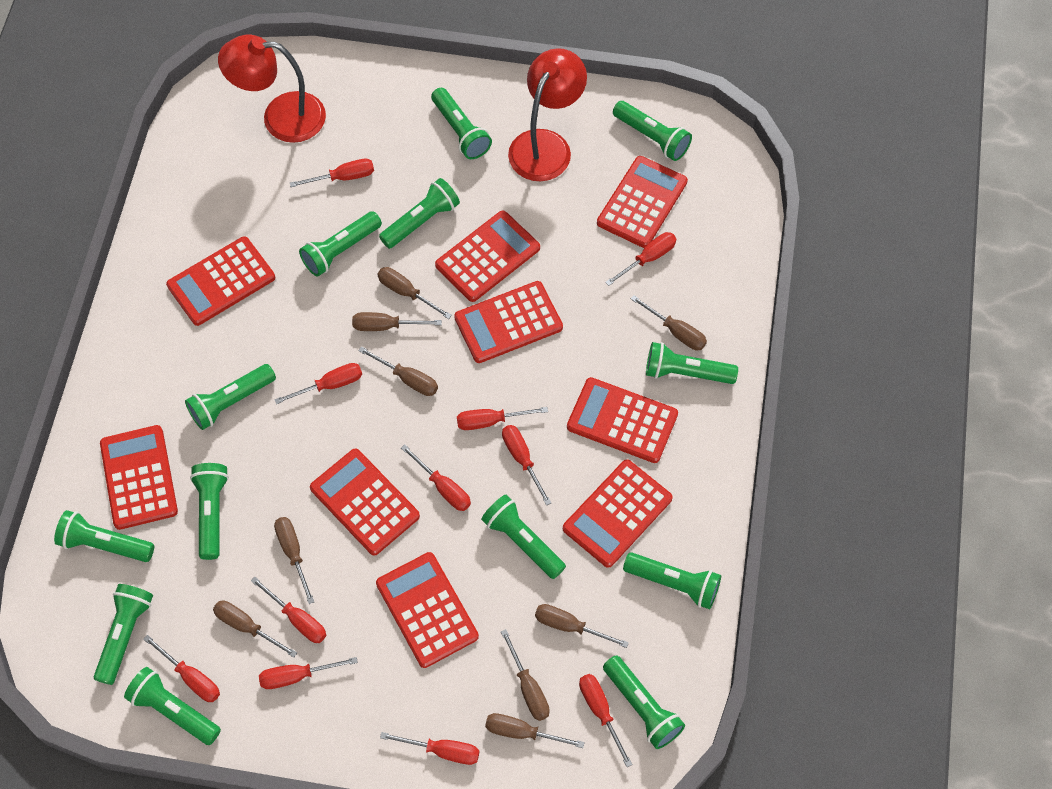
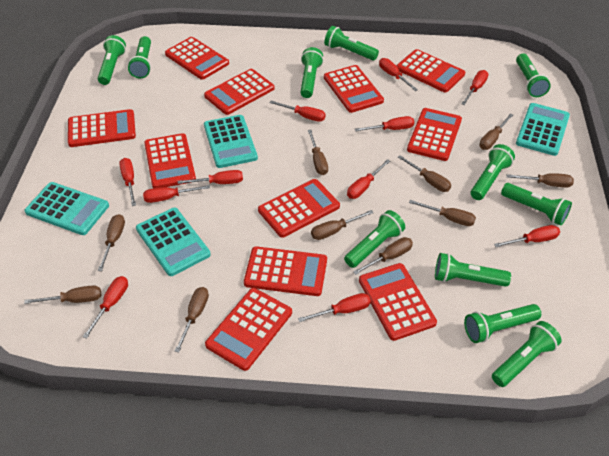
brown screwdriver: 9 -> 10
green flashlight: 13 -> 11
red calculator: 9 -> 11
red lamp: 2 -> 0
turquoise calculator: 0 -> 4

